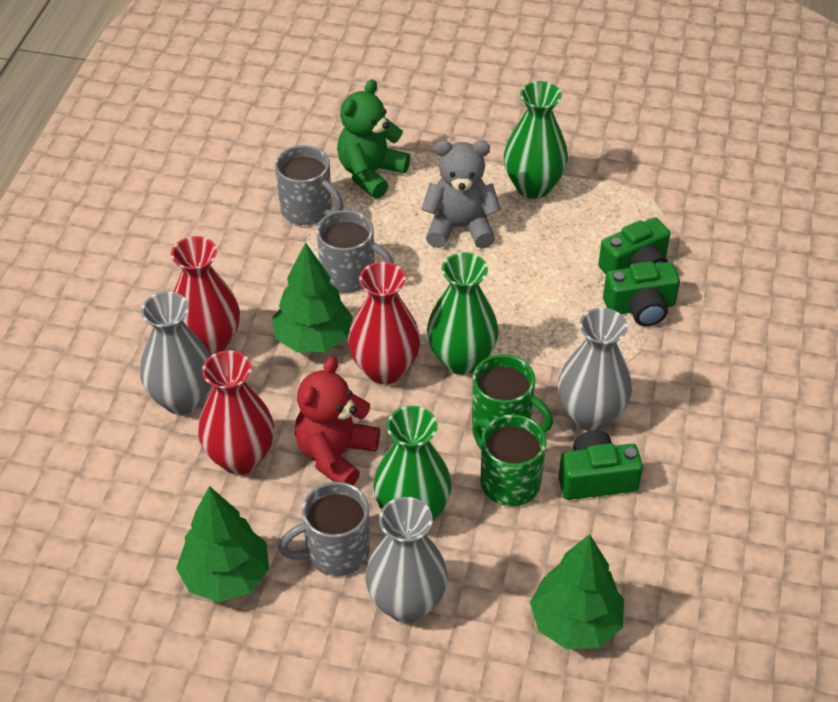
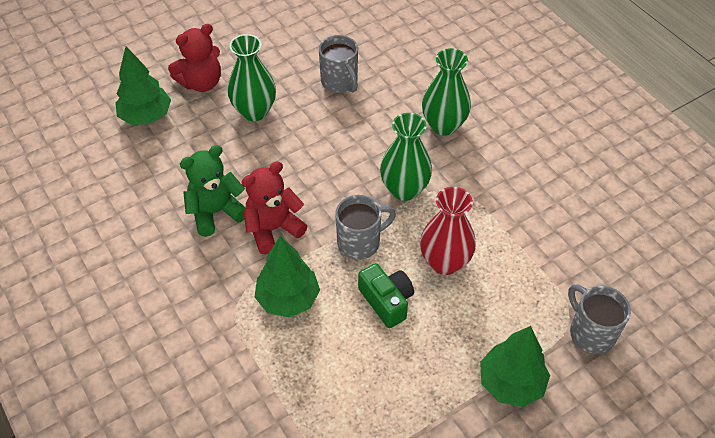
green camera: 3 -> 1
green mug: 2 -> 0
grey teddy bear: 1 -> 0
grey vase: 3 -> 0
red teddy bear: 1 -> 2
red vase: 3 -> 1

